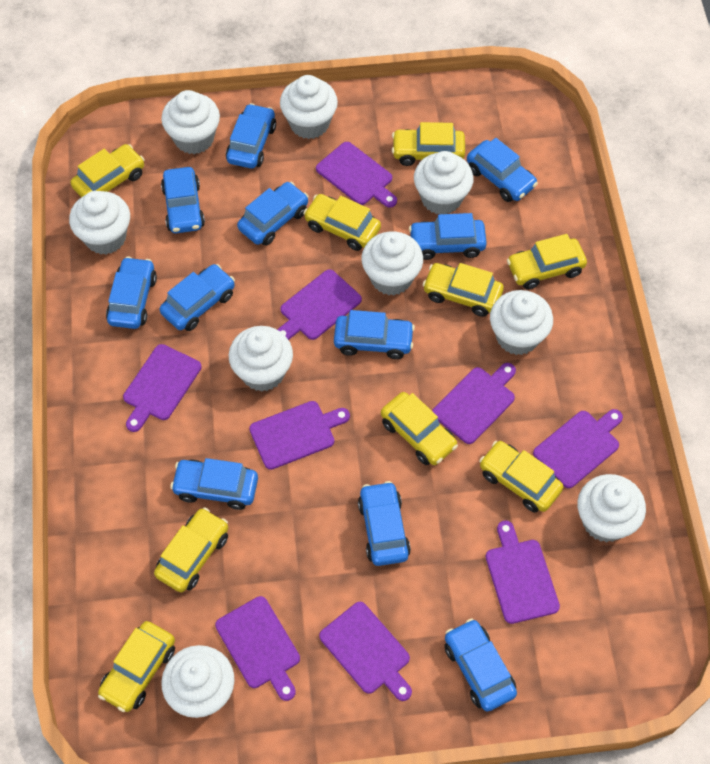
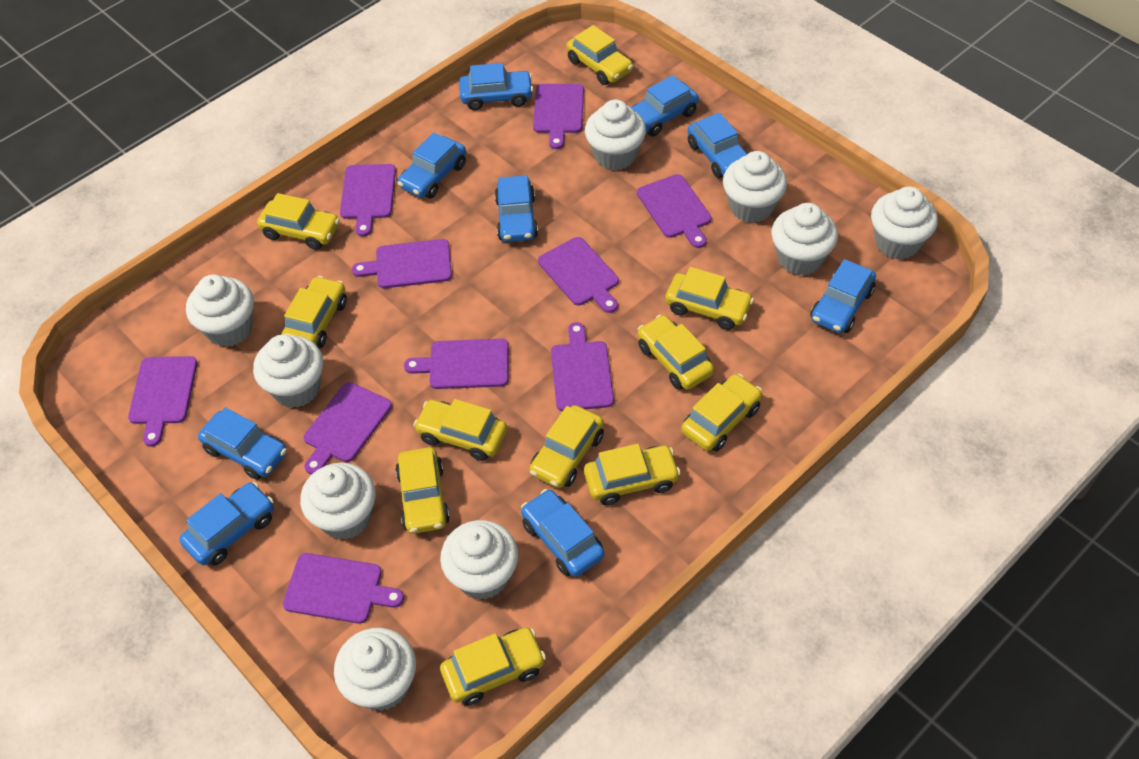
blue car: 11 -> 9
purple cutting board: 9 -> 10
yellow car: 9 -> 11

